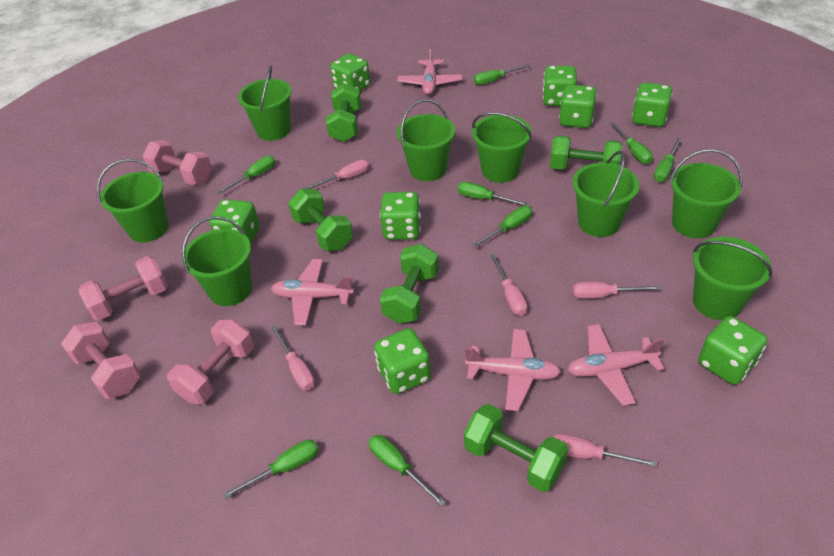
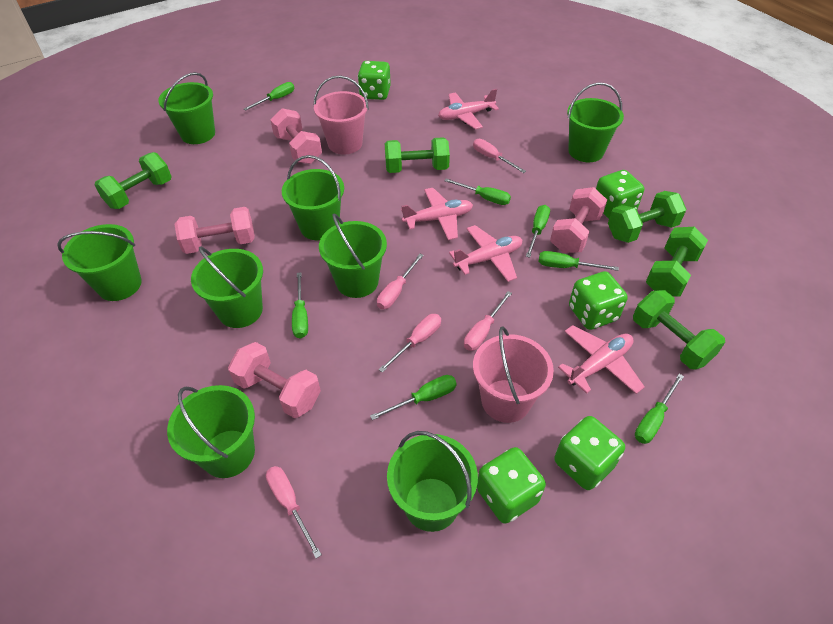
green dice: 8 -> 5
green screwdriver: 8 -> 7
pink bucket: 0 -> 2

